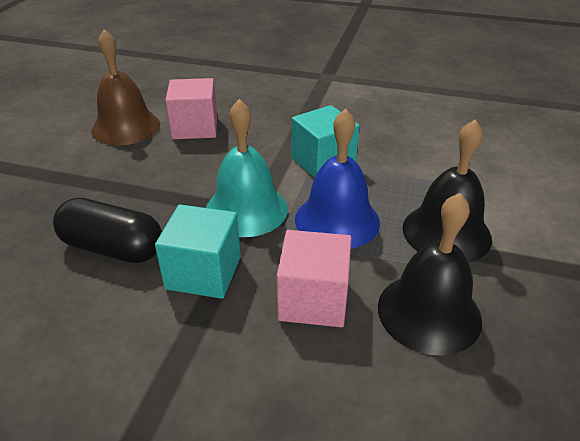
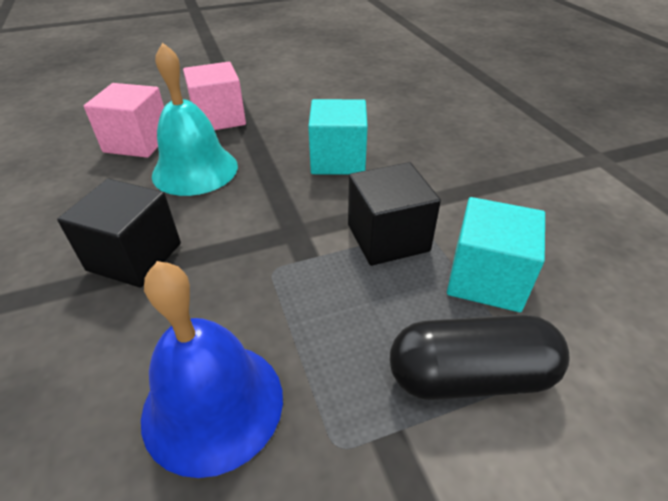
black bell: 2 -> 0
black cube: 0 -> 2
brown bell: 1 -> 0

